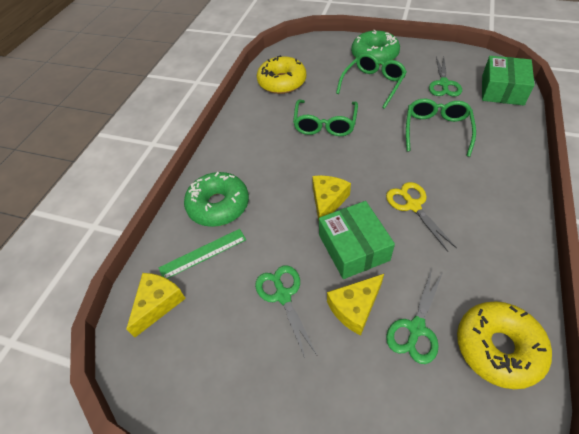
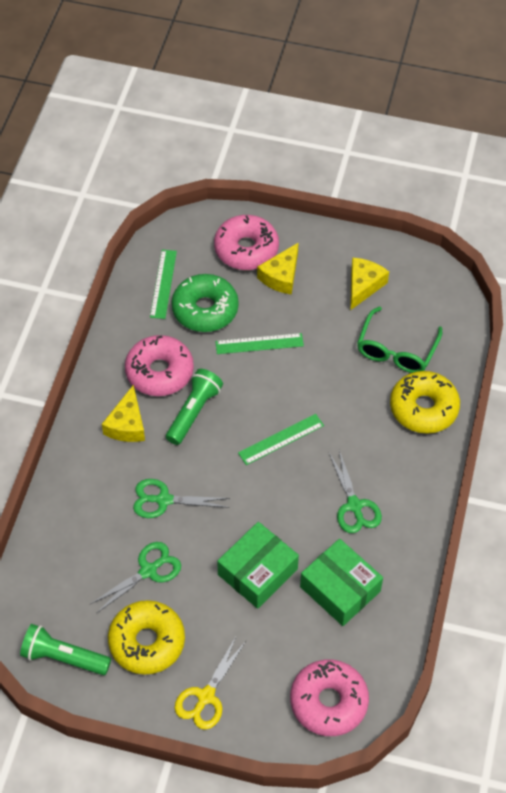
green donut: 2 -> 1
green flashlight: 0 -> 2
green glasses: 3 -> 1
green ruler: 1 -> 3
pink donut: 0 -> 3

